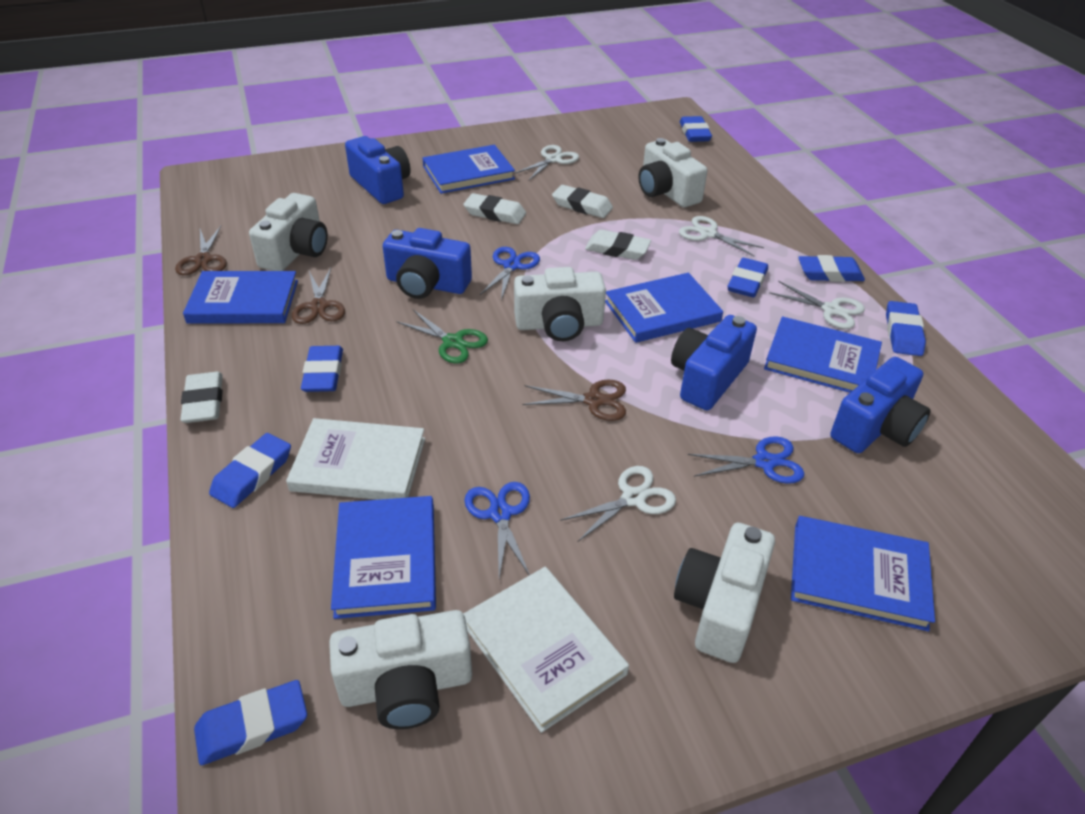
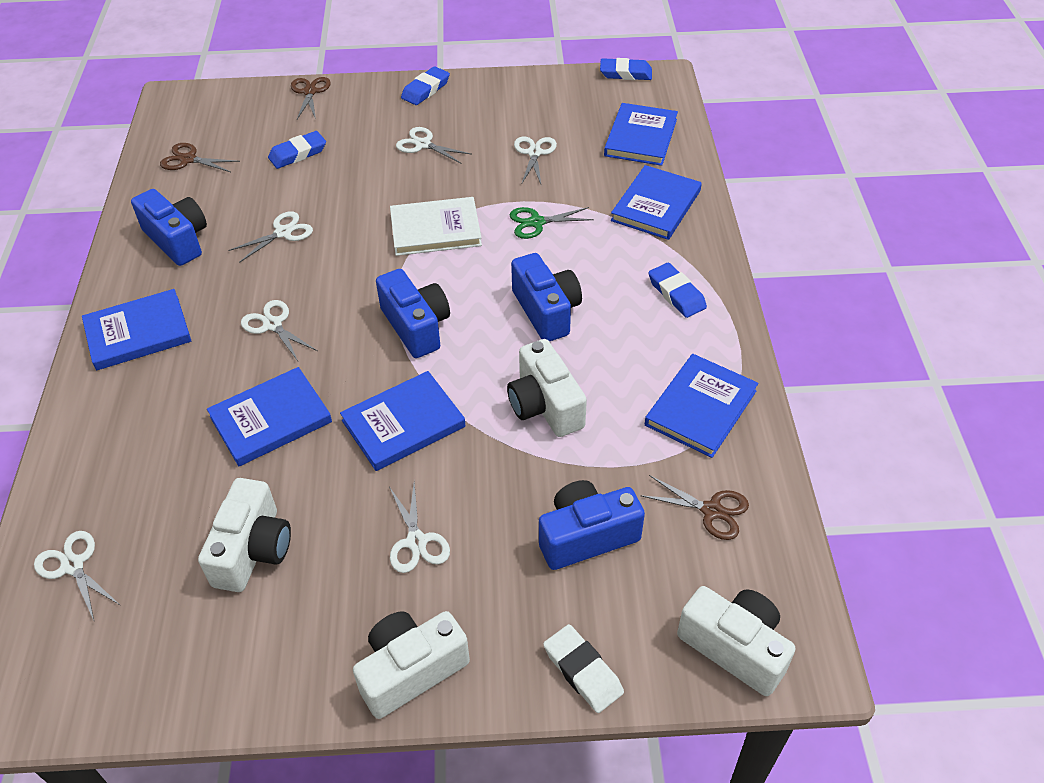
blue eraser: 7 -> 4
blue scissors: 3 -> 0
white book: 2 -> 1
white camera: 5 -> 4
white eraser: 4 -> 1
white scissors: 4 -> 6

